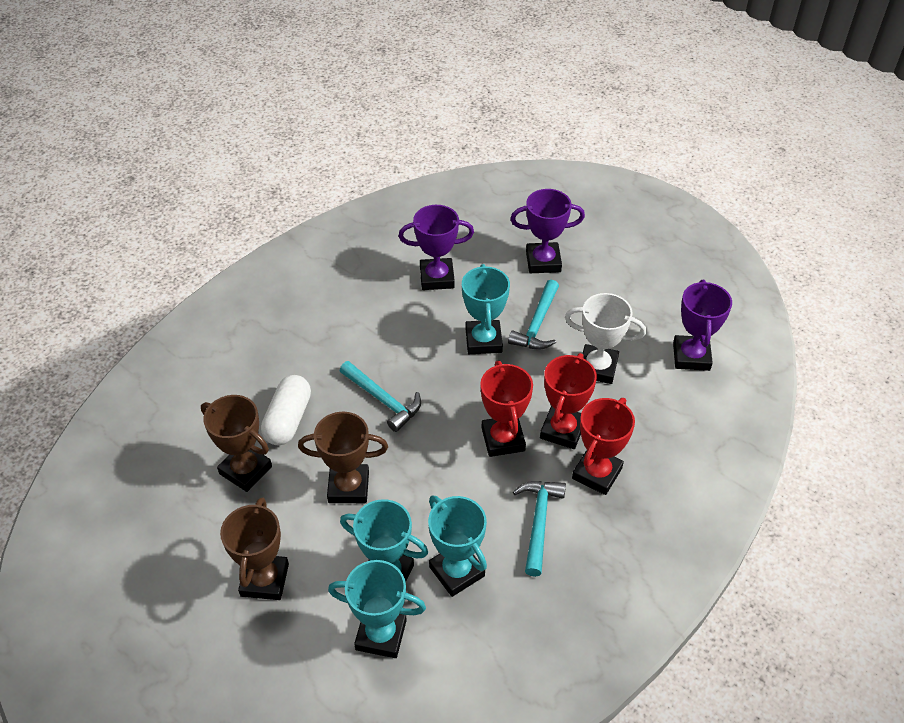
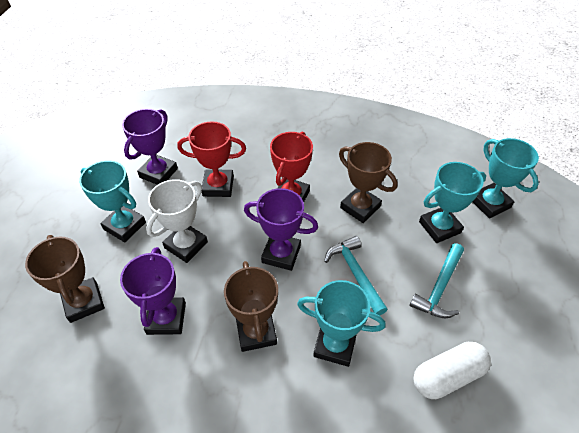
red trophy: 3 -> 2
turquoise hammer: 3 -> 2

